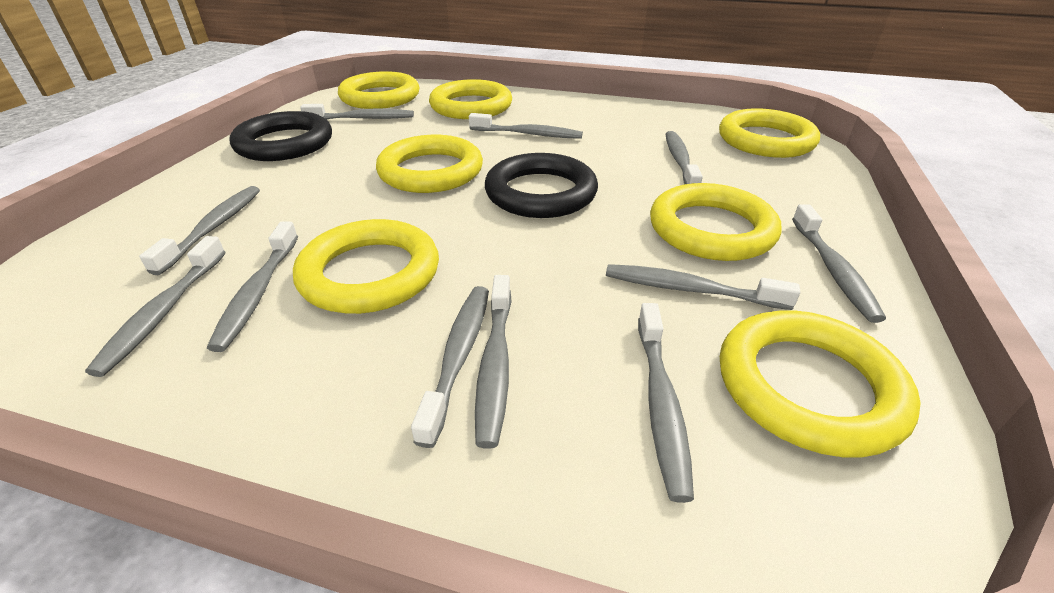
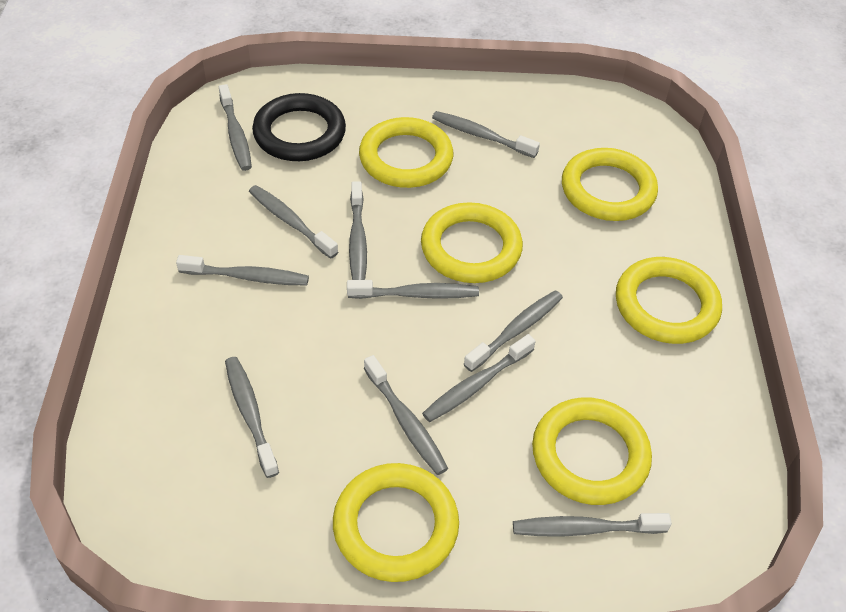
black ring: 2 -> 1
yellow ring: 7 -> 6

